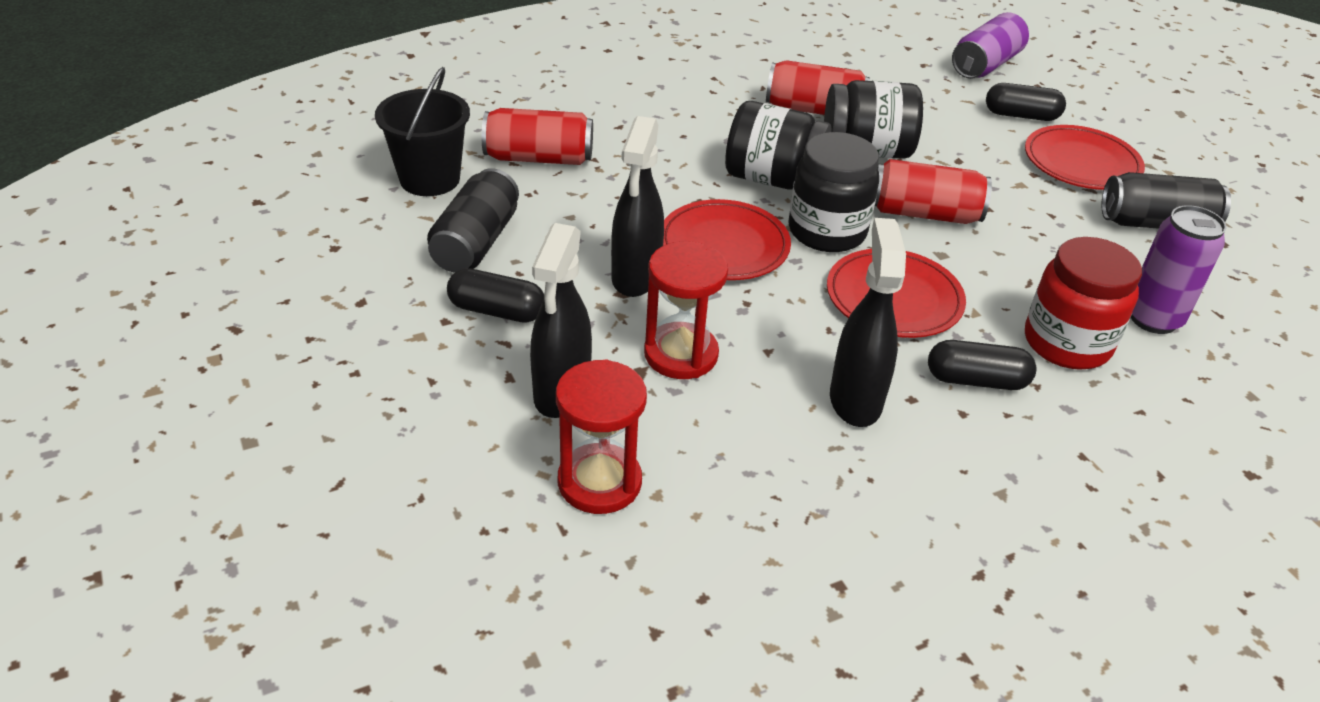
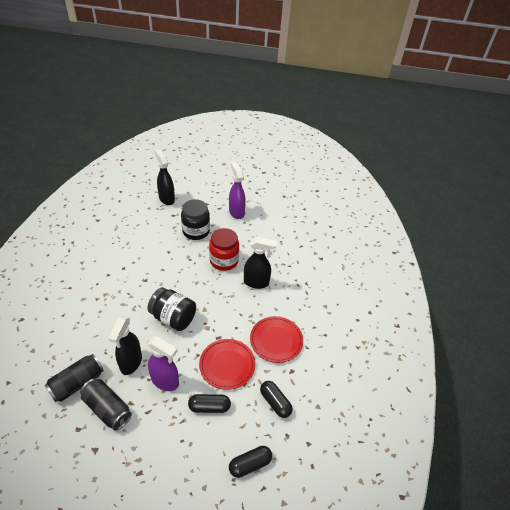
black bucket: 1 -> 0
black jar: 3 -> 2
purple can: 2 -> 0
purple spray bottle: 0 -> 2
red can: 3 -> 0
red hourglass: 2 -> 0
red plate: 3 -> 2

